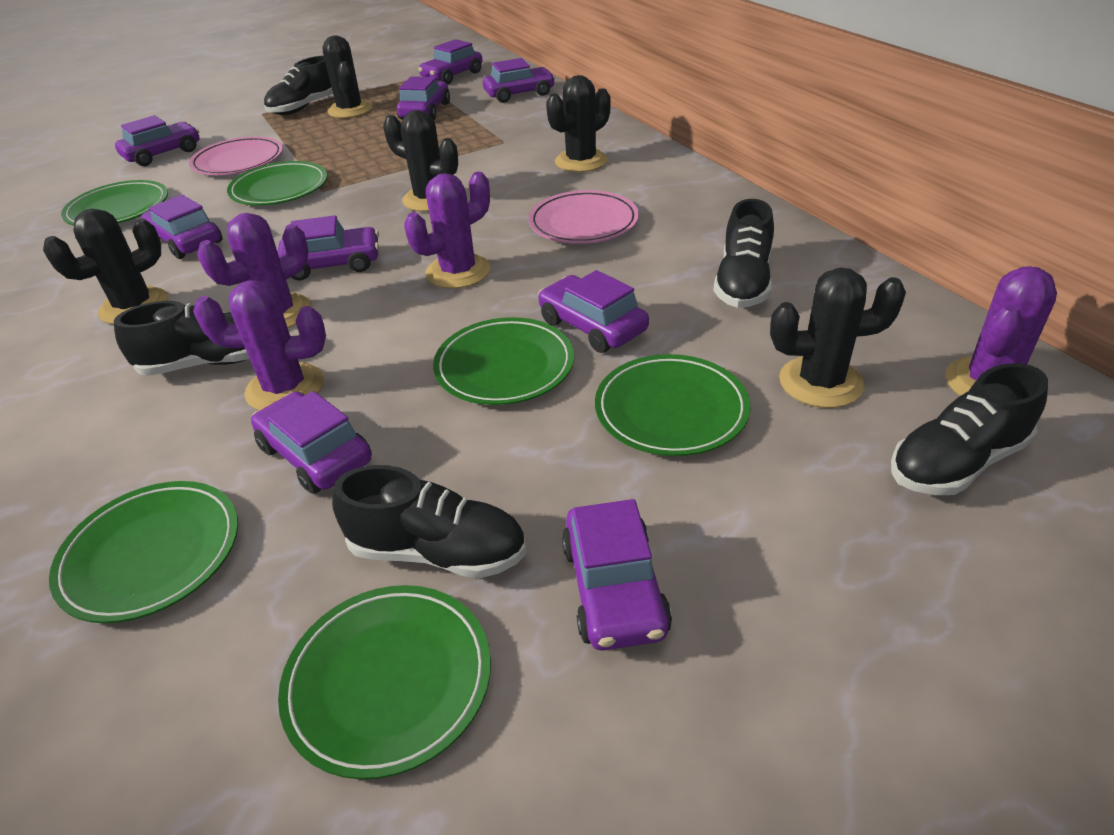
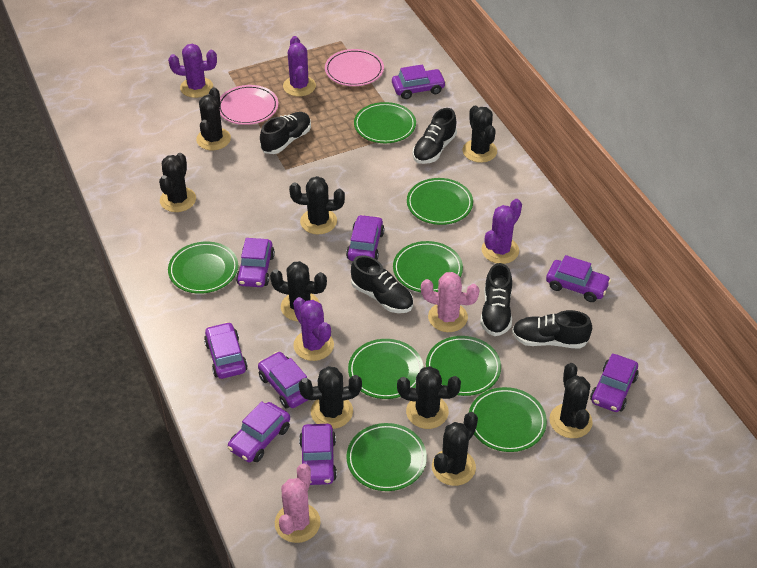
black cactus: 5 -> 9
green plate: 6 -> 8
pink cactus: 0 -> 2

